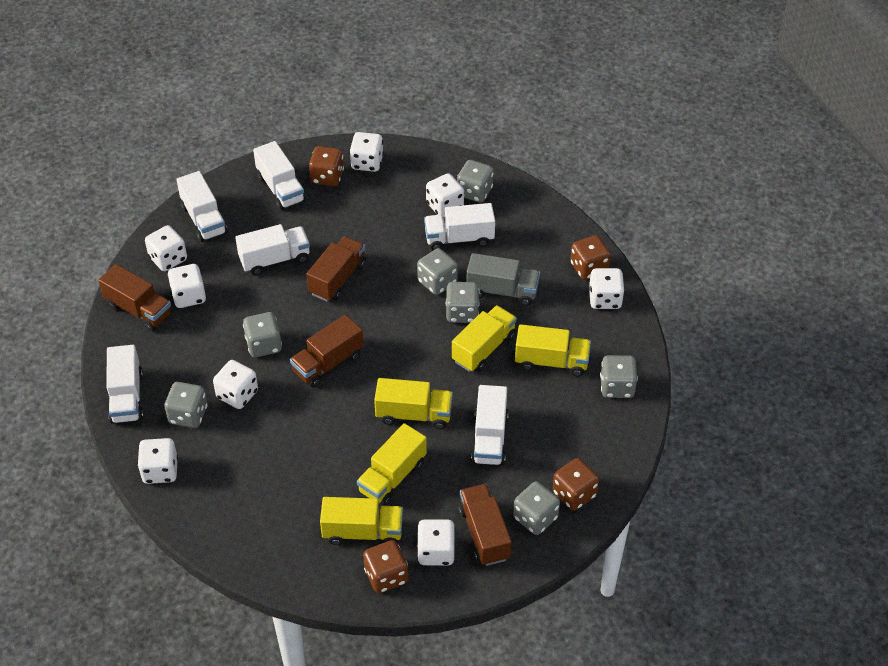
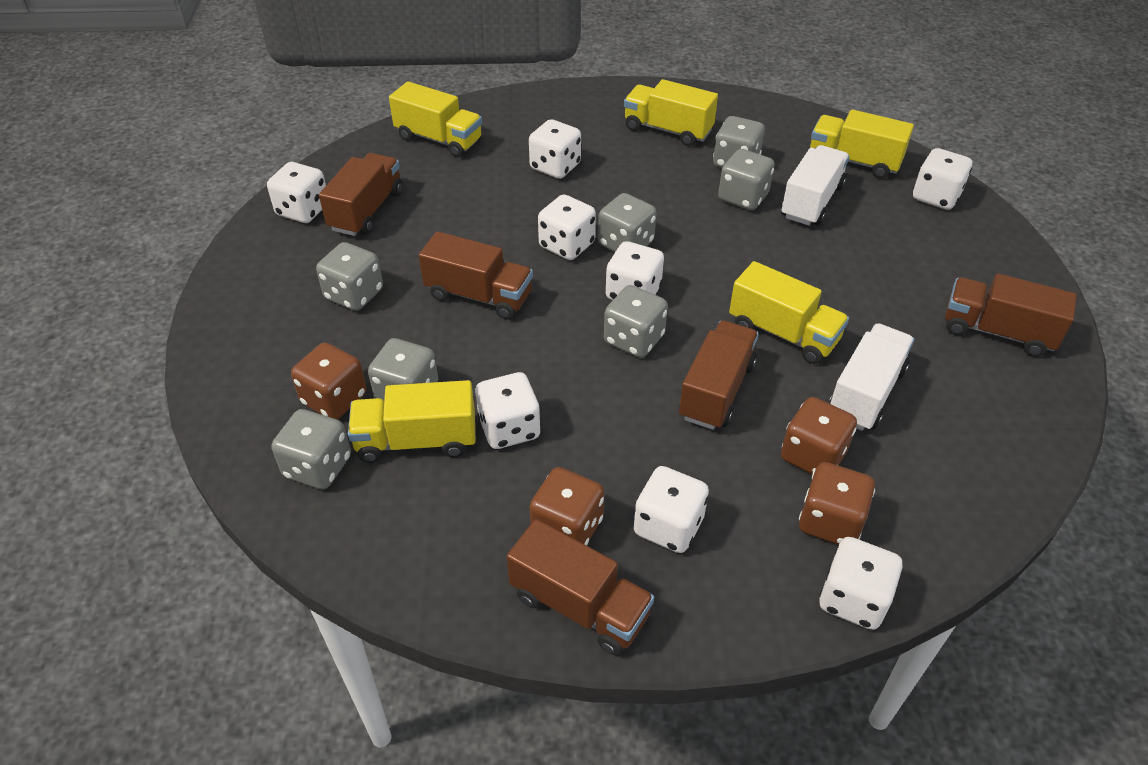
brown truck: 4 -> 5
grey truck: 1 -> 0
white truck: 6 -> 2

